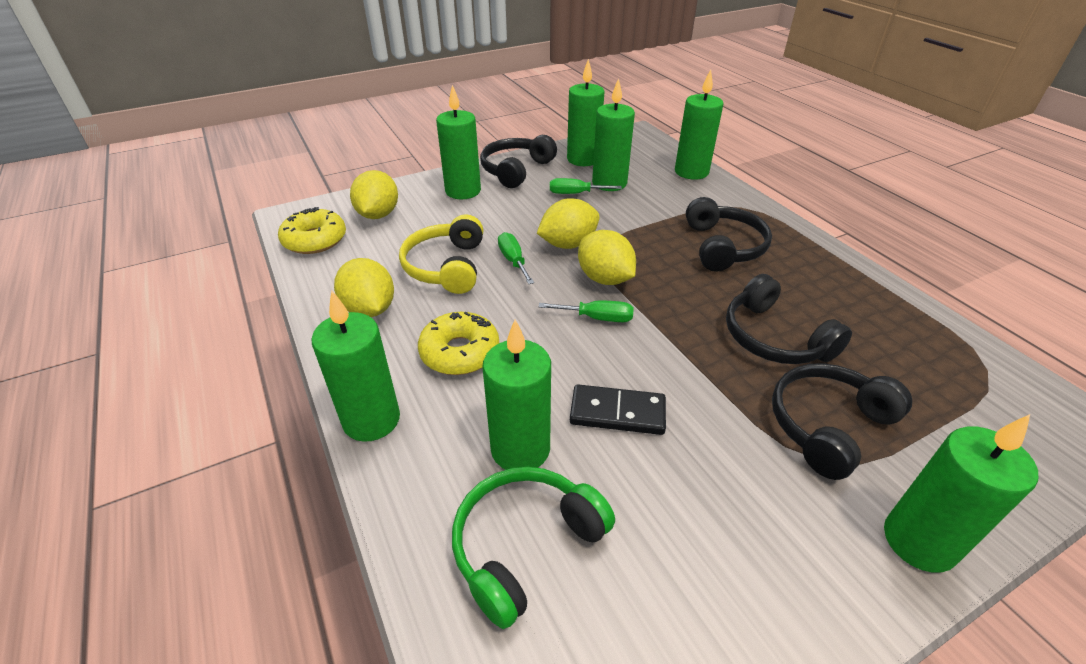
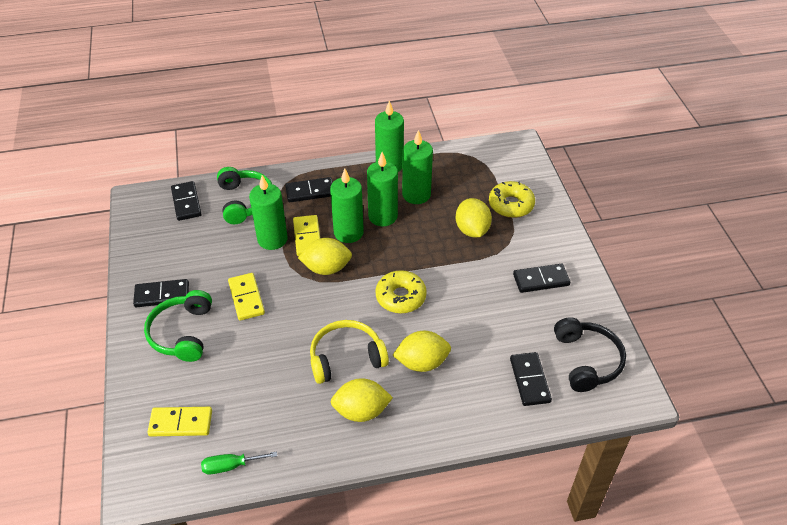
black domino: 1 -> 5
black headphones: 4 -> 1
green candle: 7 -> 5
green headphones: 1 -> 2
green screwdriver: 3 -> 1
yellow domino: 0 -> 3

